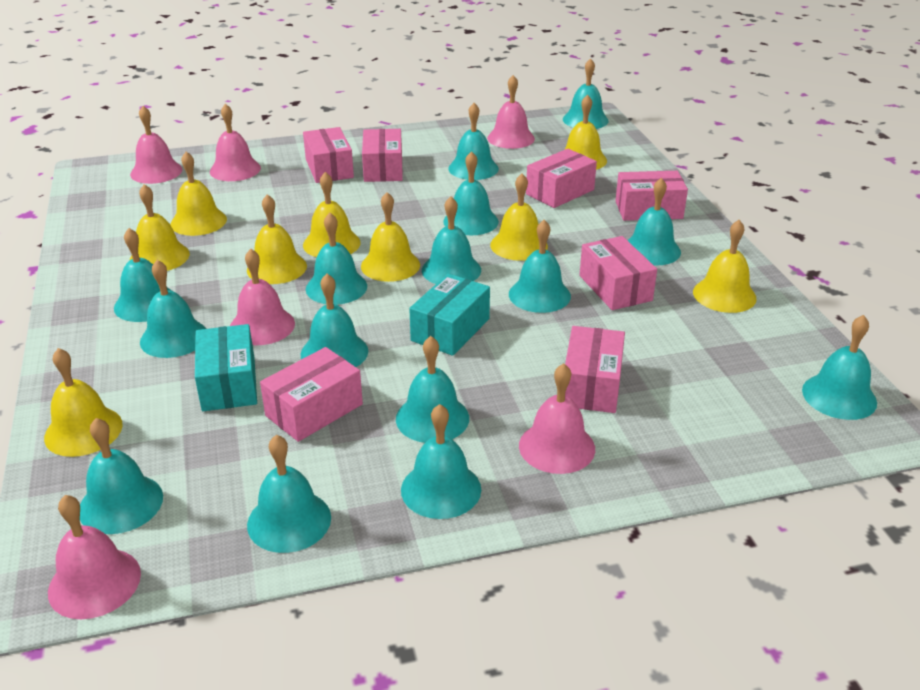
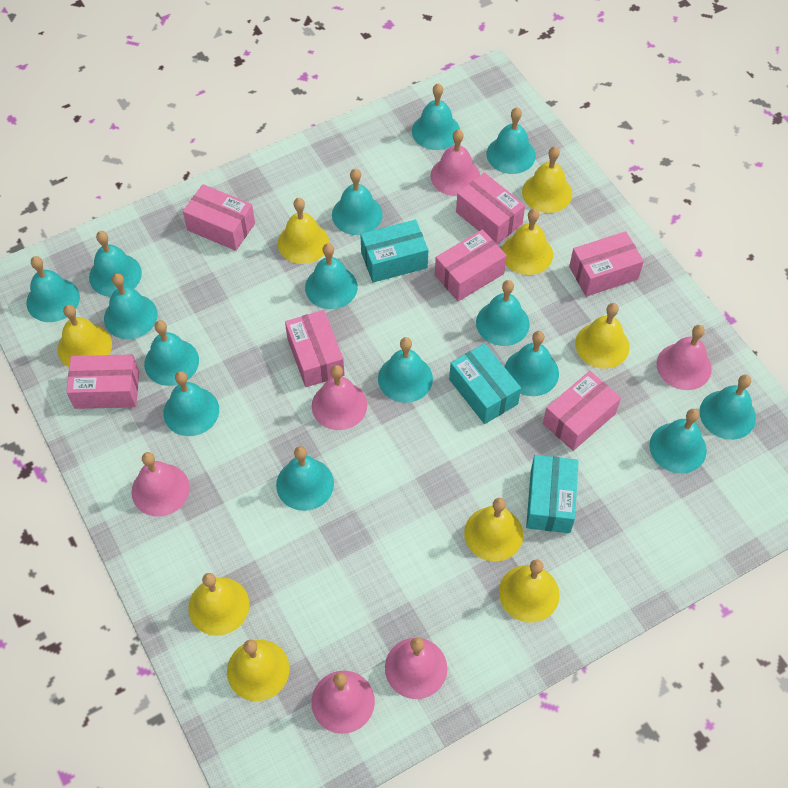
turquoise box: 2 -> 3

